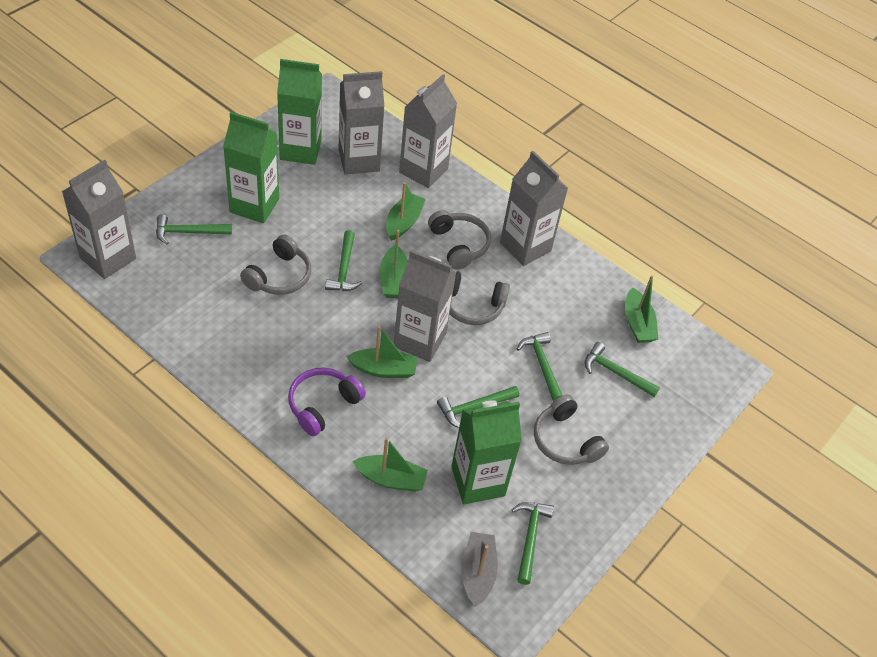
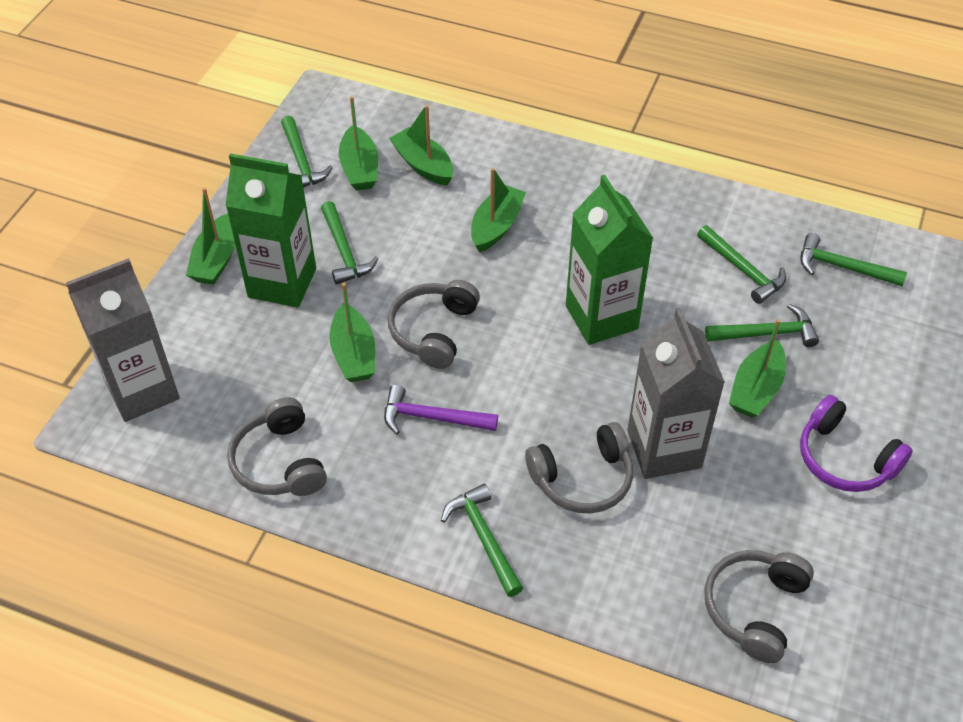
green boat: 5 -> 6
green carton: 3 -> 2
grey boat: 1 -> 0
grey carton: 5 -> 2
purple hammer: 0 -> 1

